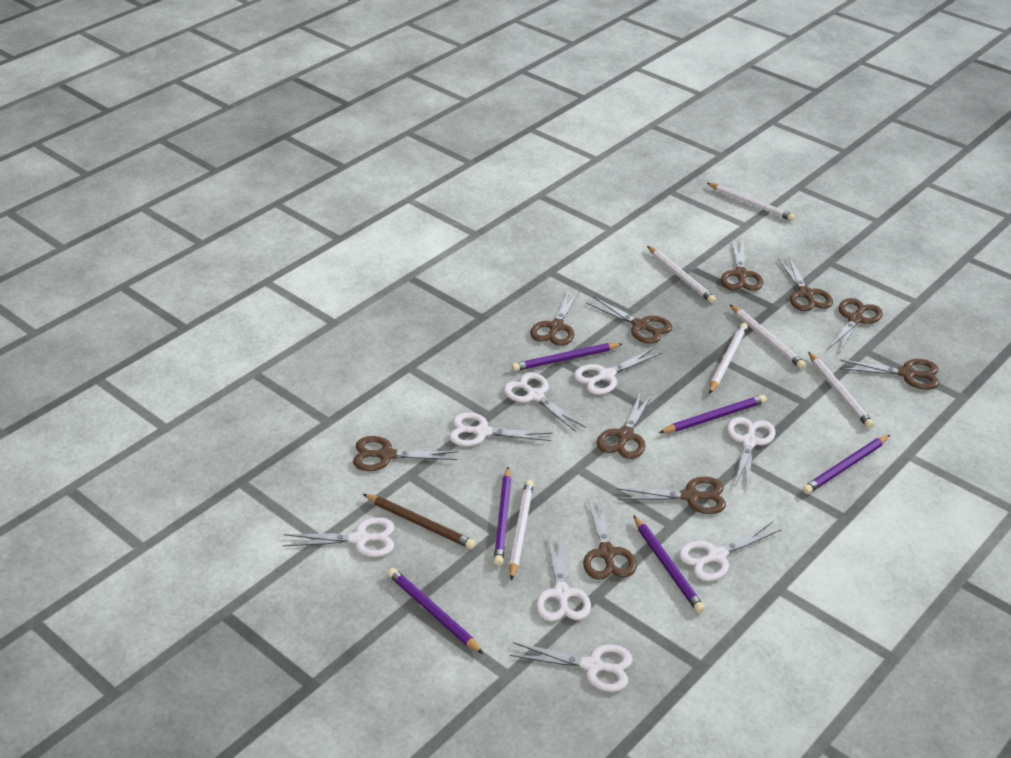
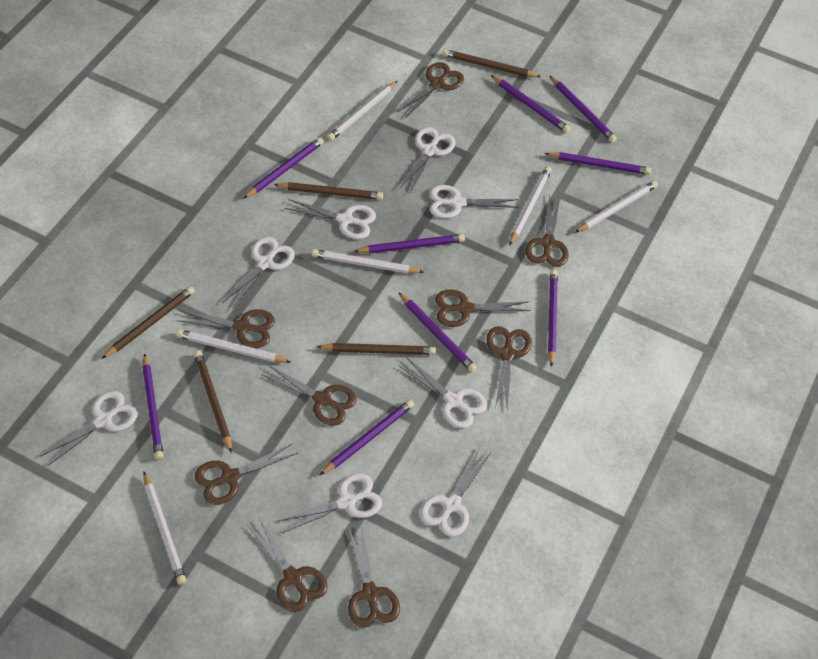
brown pencil: 1 -> 5
brown scissors: 10 -> 9
purple pencil: 6 -> 9

